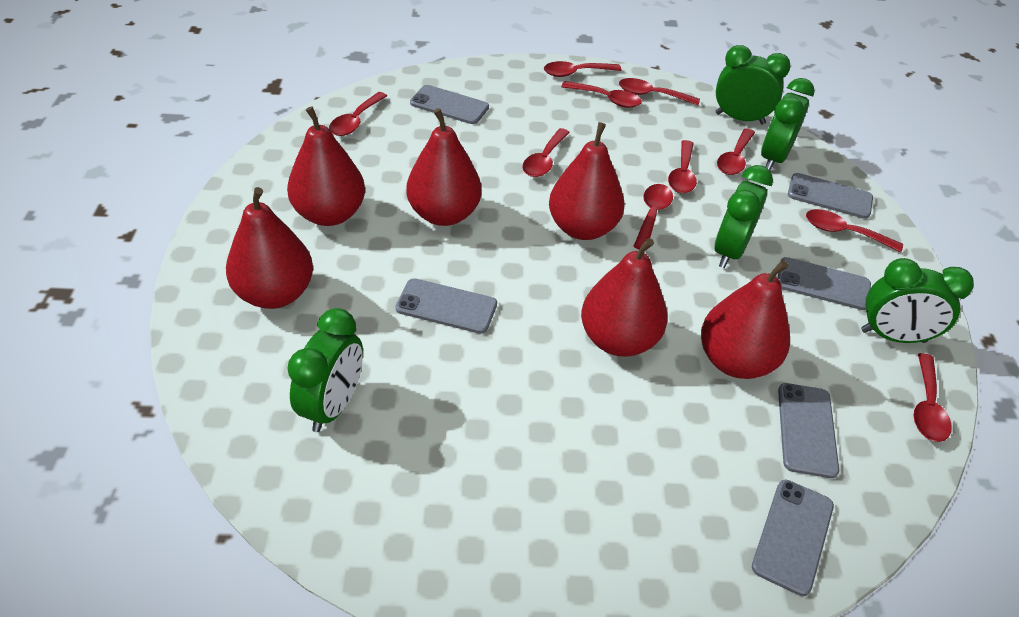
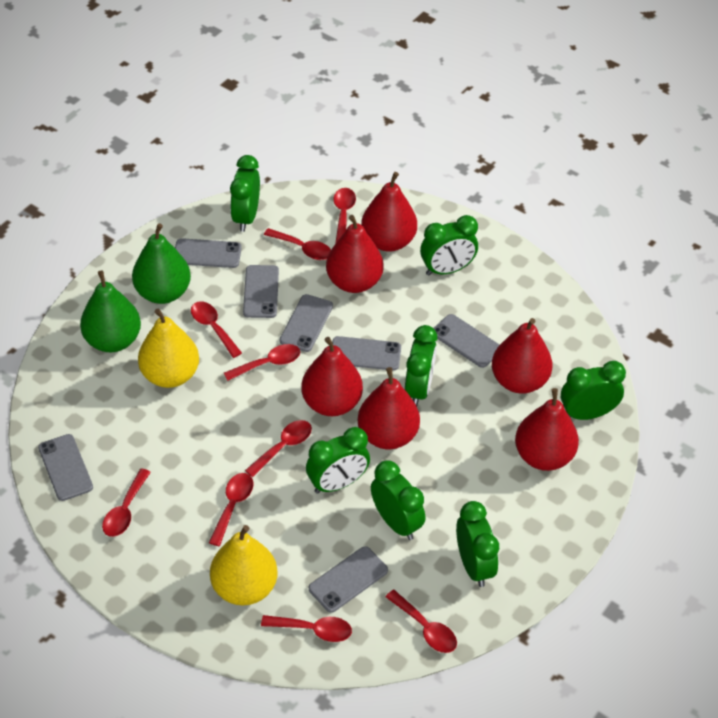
green clock: 5 -> 7
green pear: 0 -> 2
grey phone: 6 -> 7
red spoon: 10 -> 9
yellow pear: 0 -> 2

